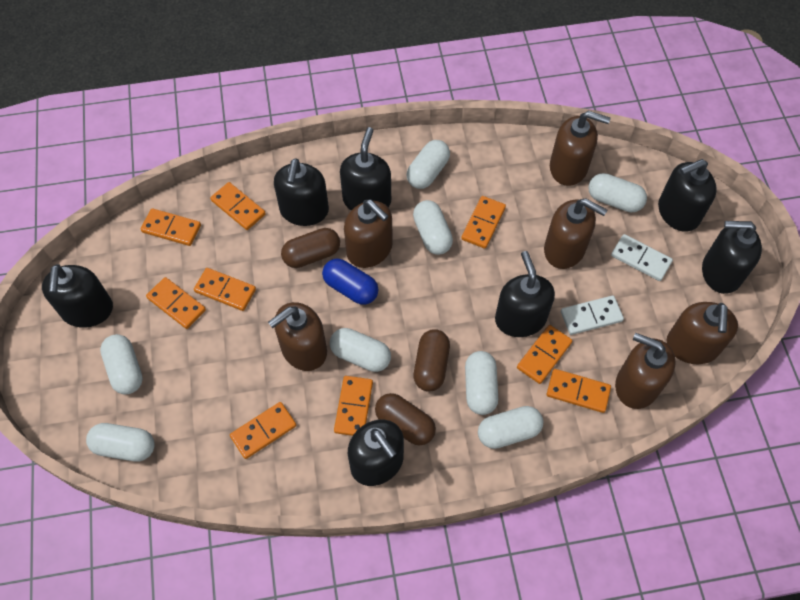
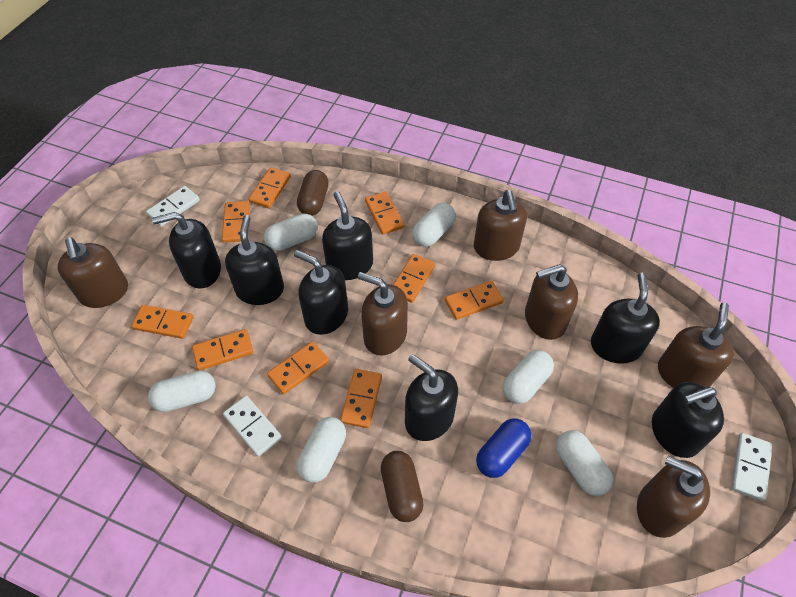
brown capsule: 3 -> 2
white capsule: 8 -> 6
white domino: 2 -> 3

